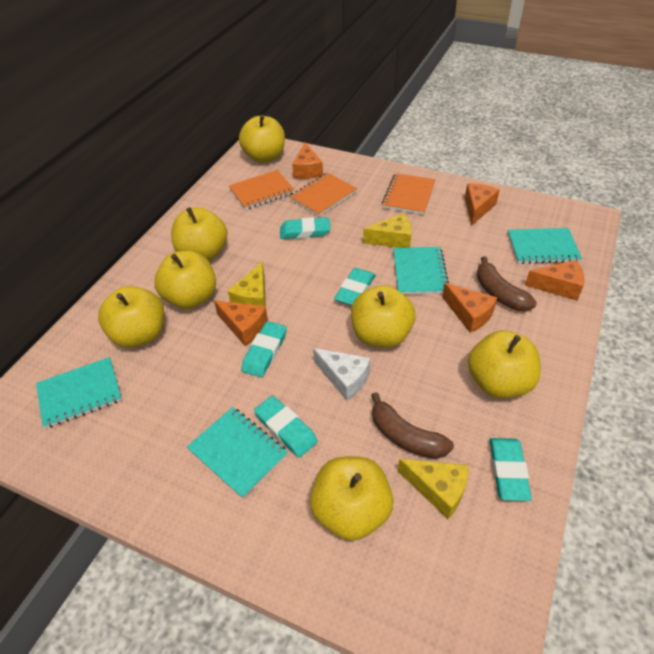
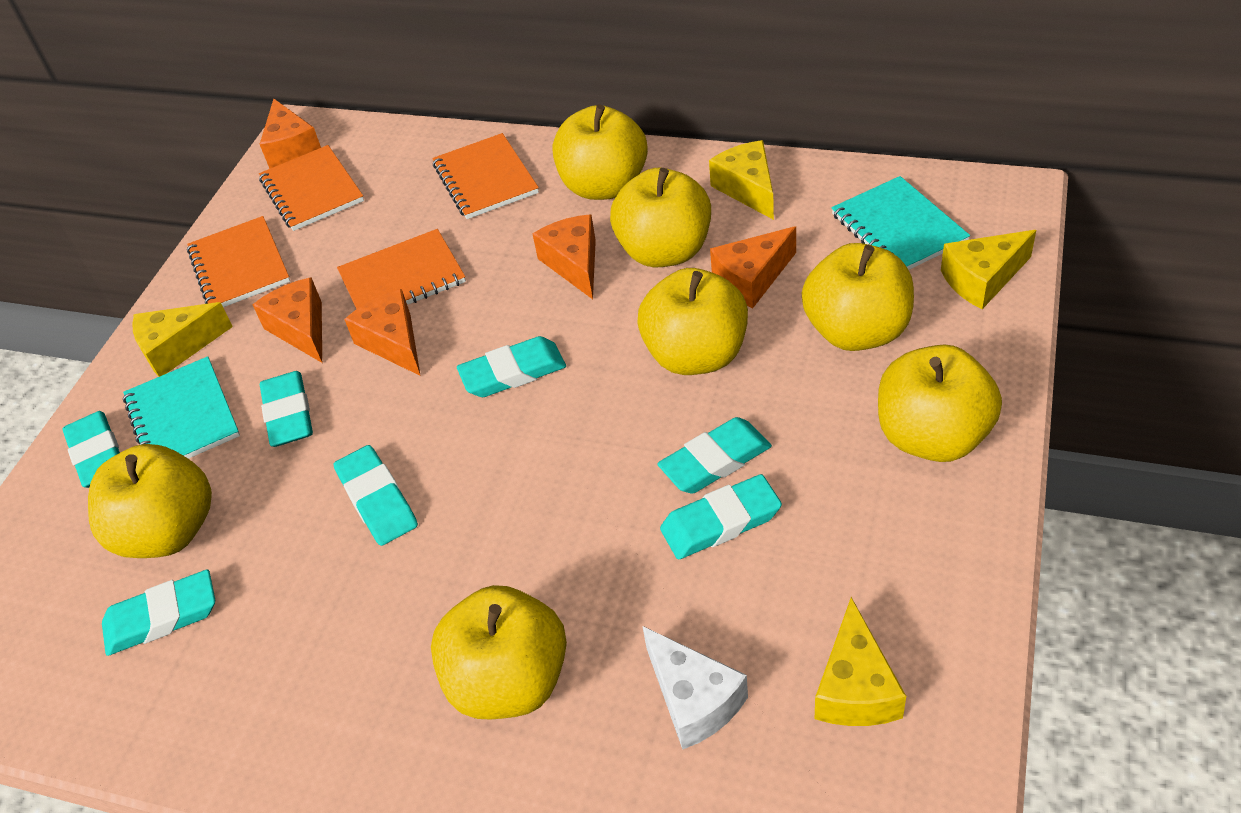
brown banana: 2 -> 0
orange notebook: 3 -> 4
turquoise eraser: 5 -> 7
turquoise notebook: 4 -> 2
yellow cheese: 3 -> 4

